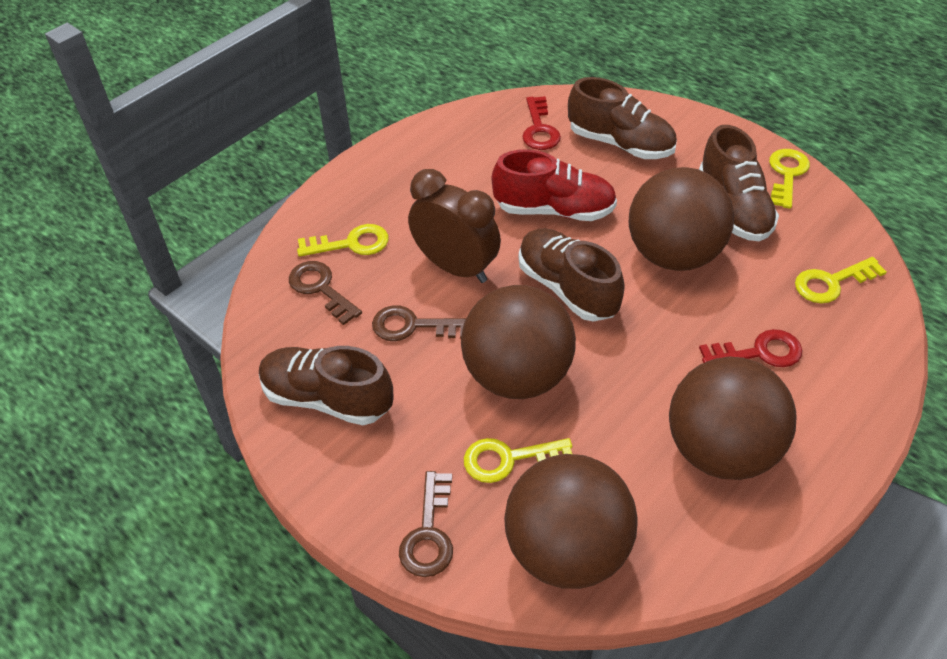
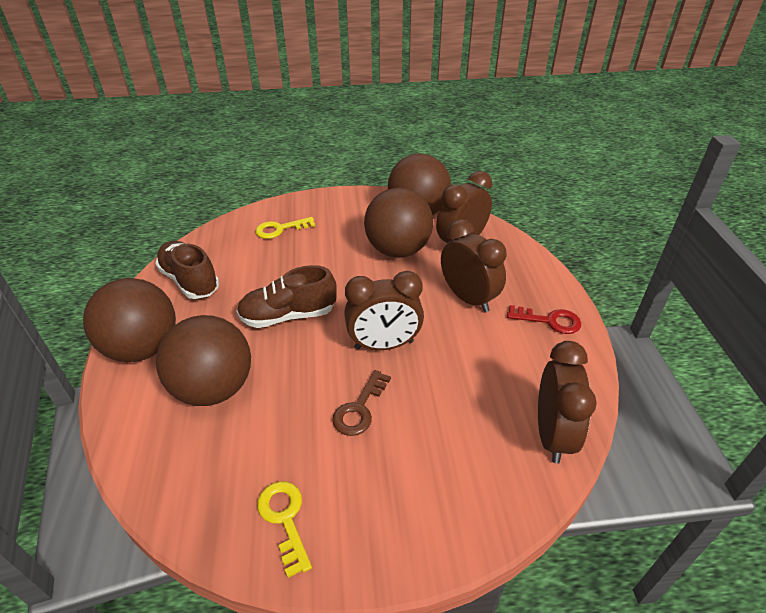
brown clock: 1 -> 4
brown key: 3 -> 1
brown shoe: 4 -> 2
red key: 2 -> 1
red shoe: 1 -> 0
yellow key: 4 -> 2

